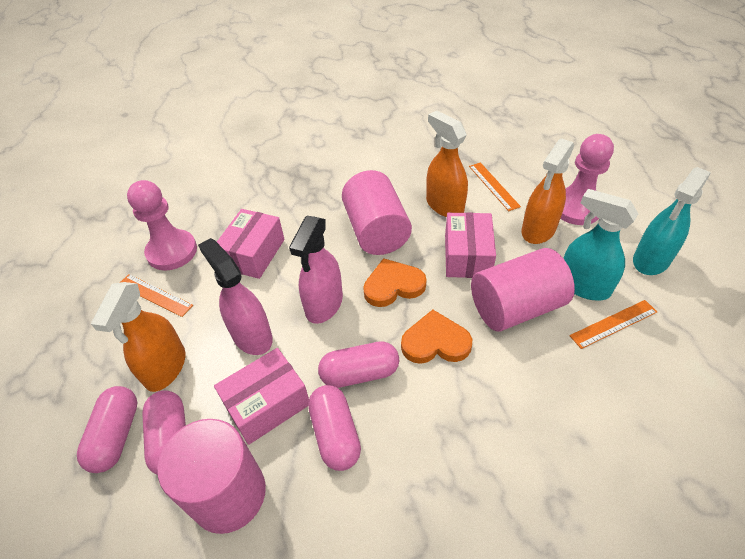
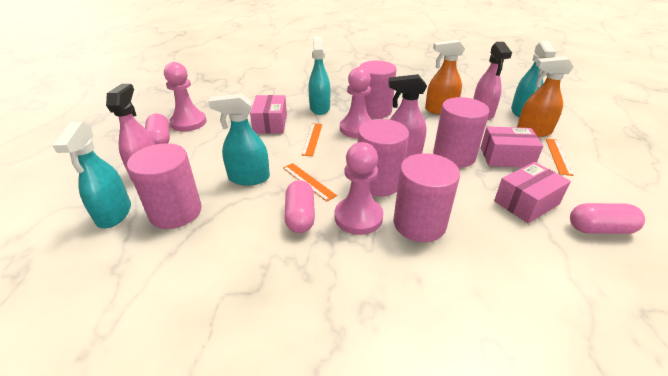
orange heart: 2 -> 0
orange spray bottle: 3 -> 2
pink capsule: 4 -> 3
pink cylinder: 3 -> 5
pink pawn: 2 -> 3
pink spray bottle: 2 -> 3
turquoise spray bottle: 2 -> 4

